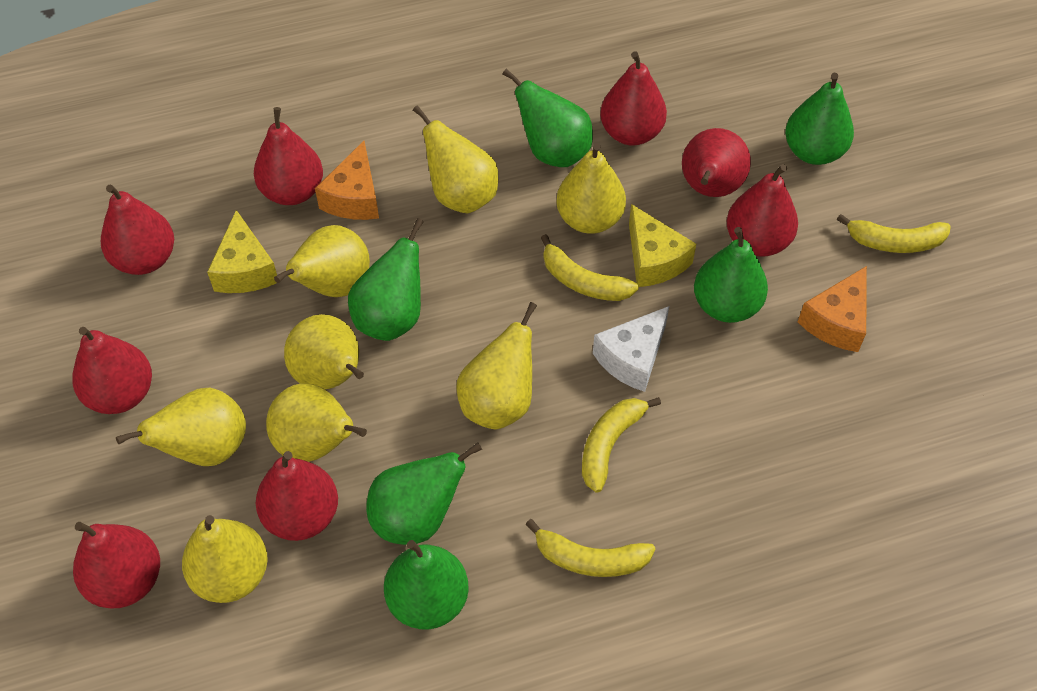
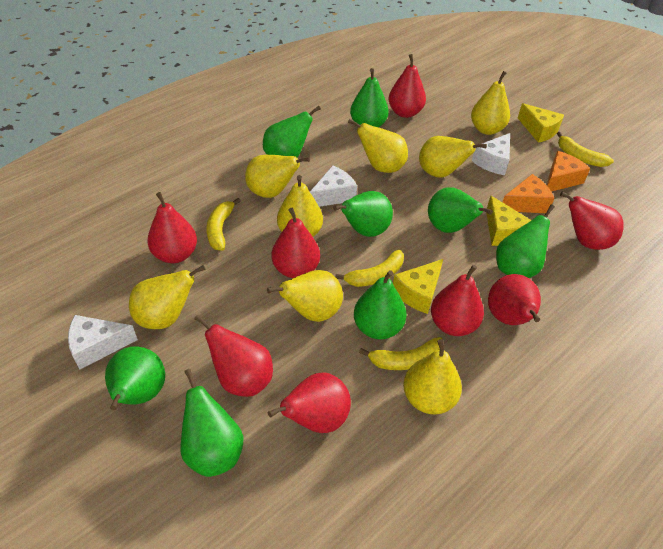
green pear: 6 -> 8
white cheese: 1 -> 3
yellow cheese: 2 -> 3

